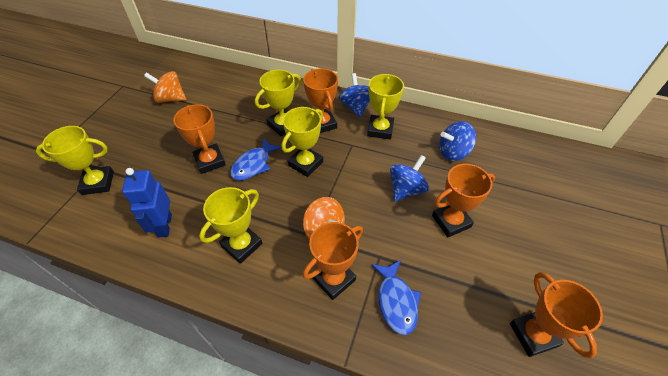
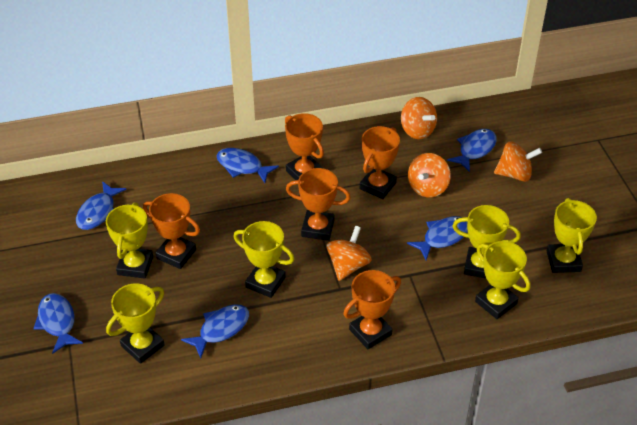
blue fish: 2 -> 6
blue robot: 1 -> 0
blue spinning top: 3 -> 0
orange spinning top: 2 -> 4
yellow trophy: 5 -> 6

